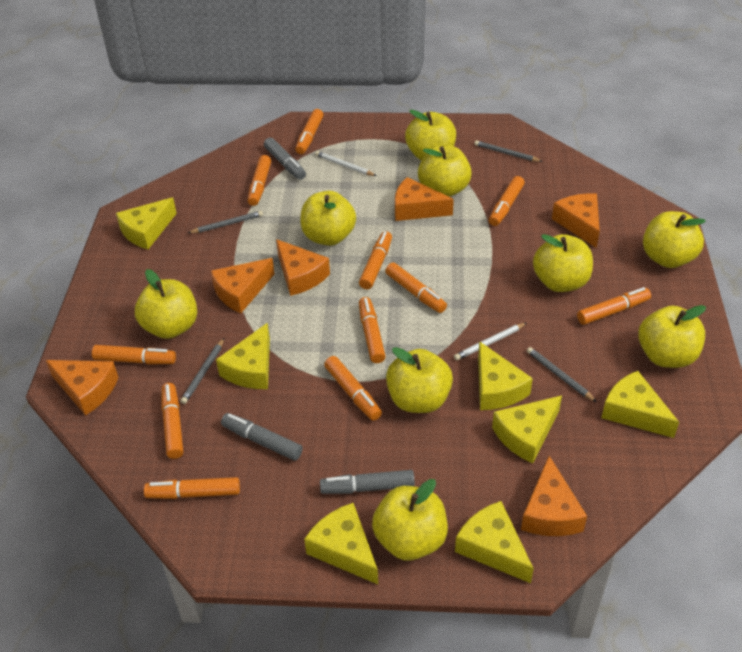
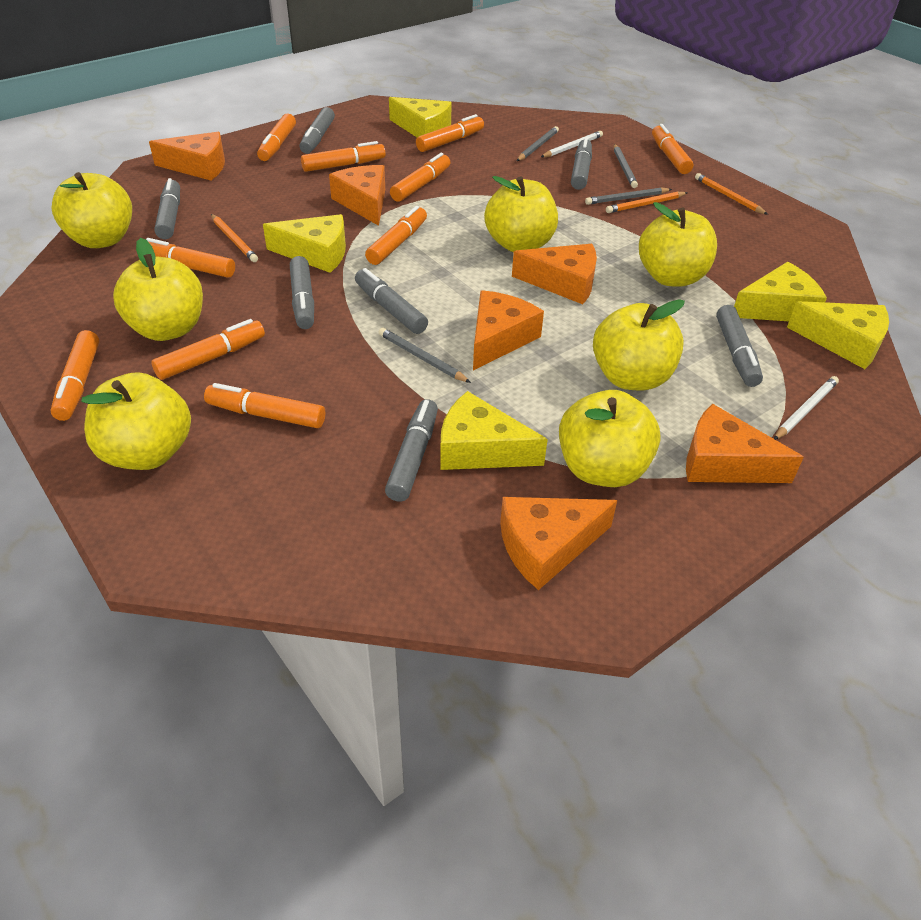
grey marker: 3 -> 7
orange marker: 11 -> 10
orange pencil: 0 -> 3
yellow apple: 9 -> 7
yellow cheese: 7 -> 5

